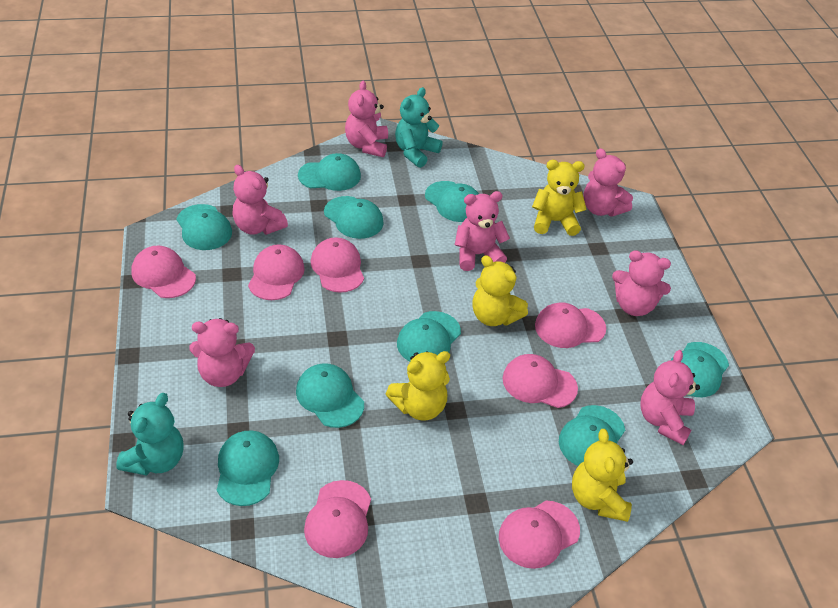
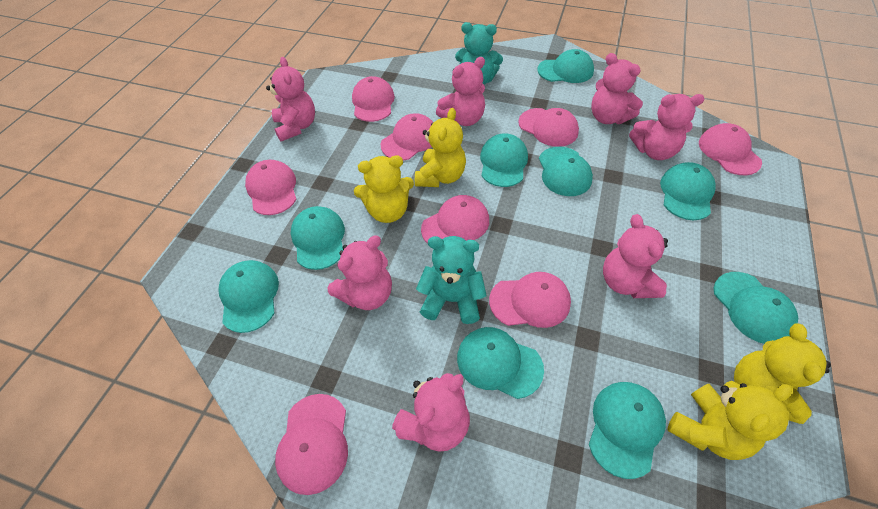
pink cap: 7 -> 8

